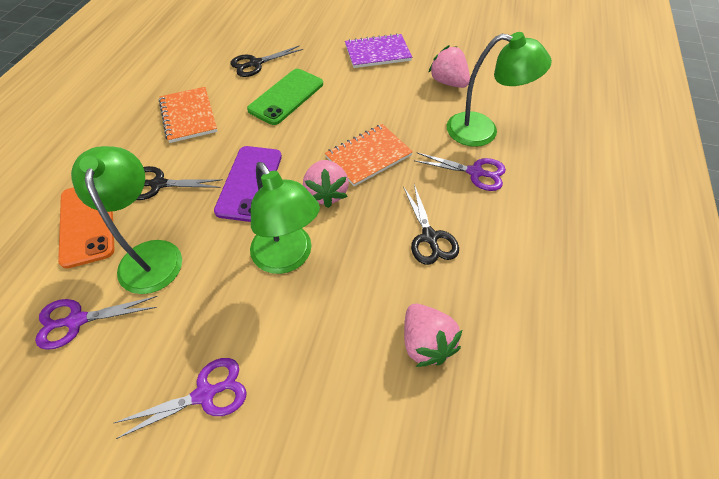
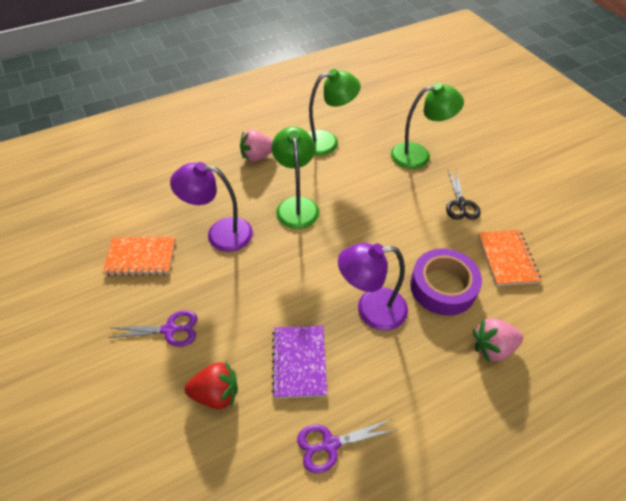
black scissors: 3 -> 1
green phone: 1 -> 0
orange phone: 1 -> 0
pink strawberry: 3 -> 2
purple lamp: 0 -> 2
purple phone: 1 -> 0
purple scissors: 3 -> 2
purple tape: 0 -> 1
red strawberry: 0 -> 1

